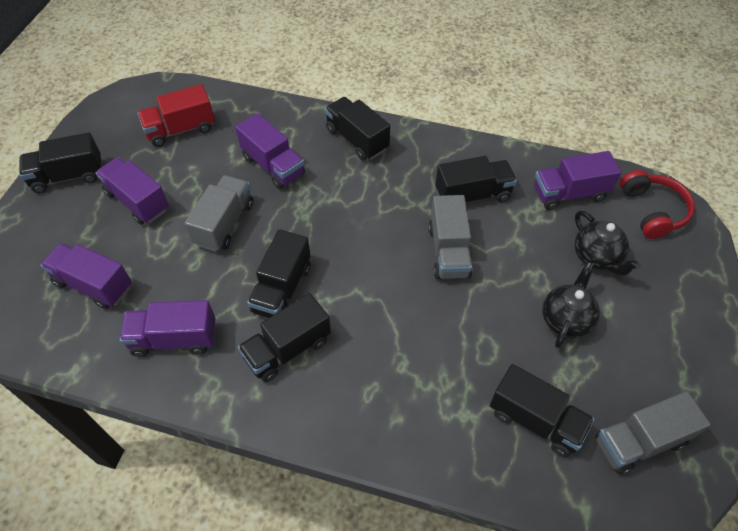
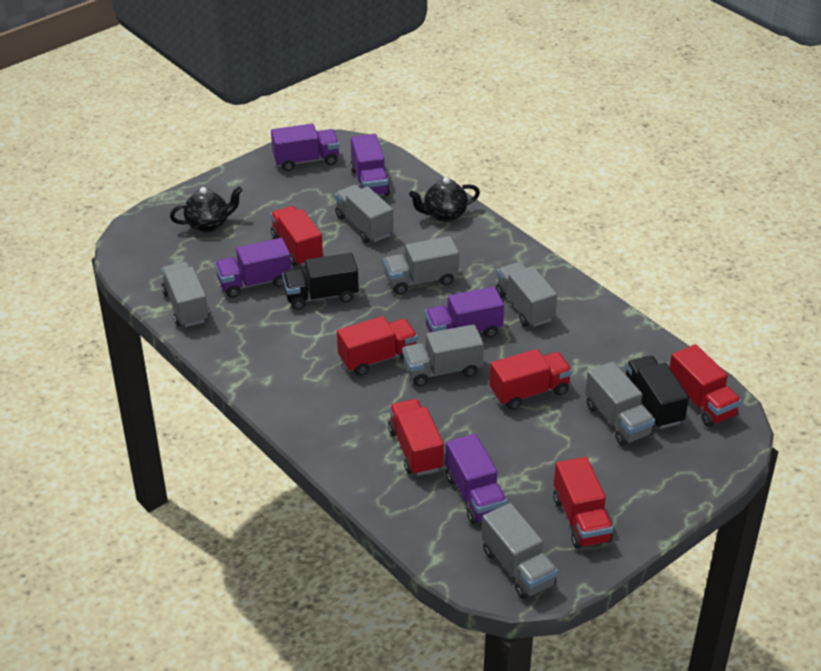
black truck: 6 -> 2
grey truck: 3 -> 7
red headphones: 1 -> 0
red truck: 1 -> 6

